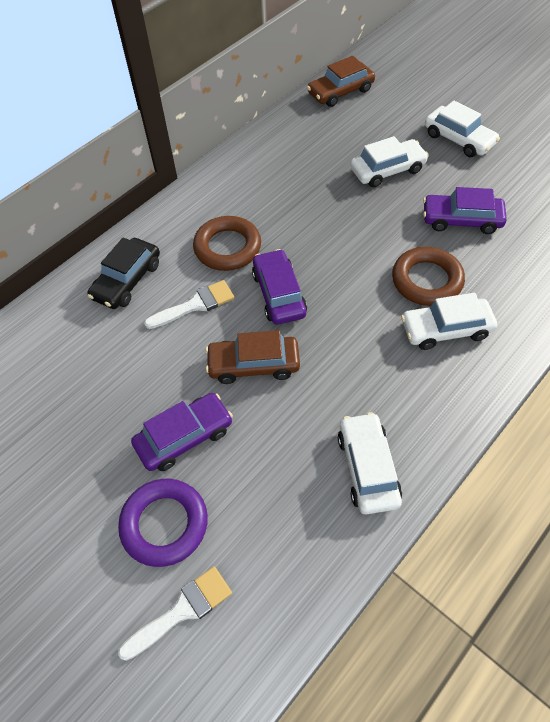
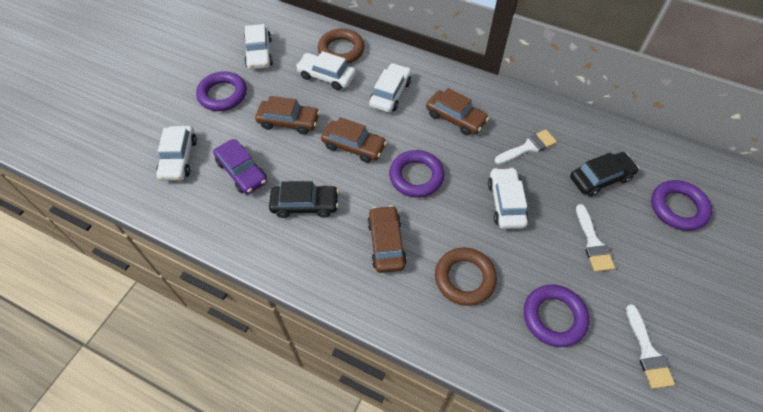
black car: 1 -> 2
brown car: 2 -> 4
purple car: 3 -> 1
purple ring: 1 -> 4
white brush: 2 -> 3
white car: 4 -> 5

